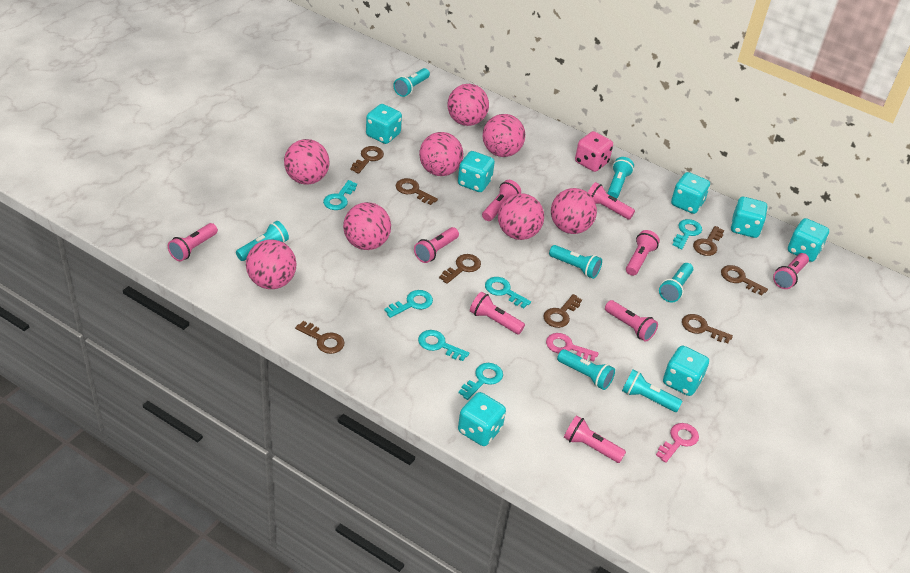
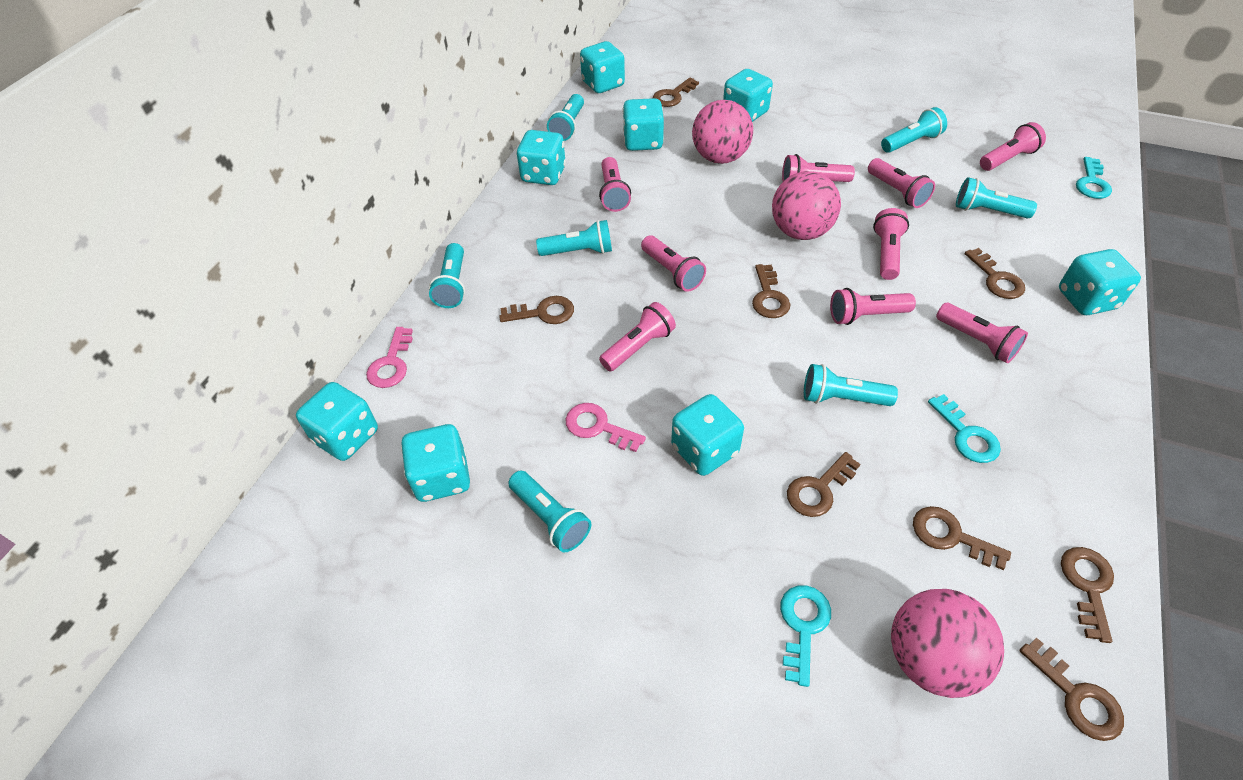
pink ball: 8 -> 3
pink dice: 1 -> 0
turquoise dice: 7 -> 8
turquoise key: 6 -> 3

